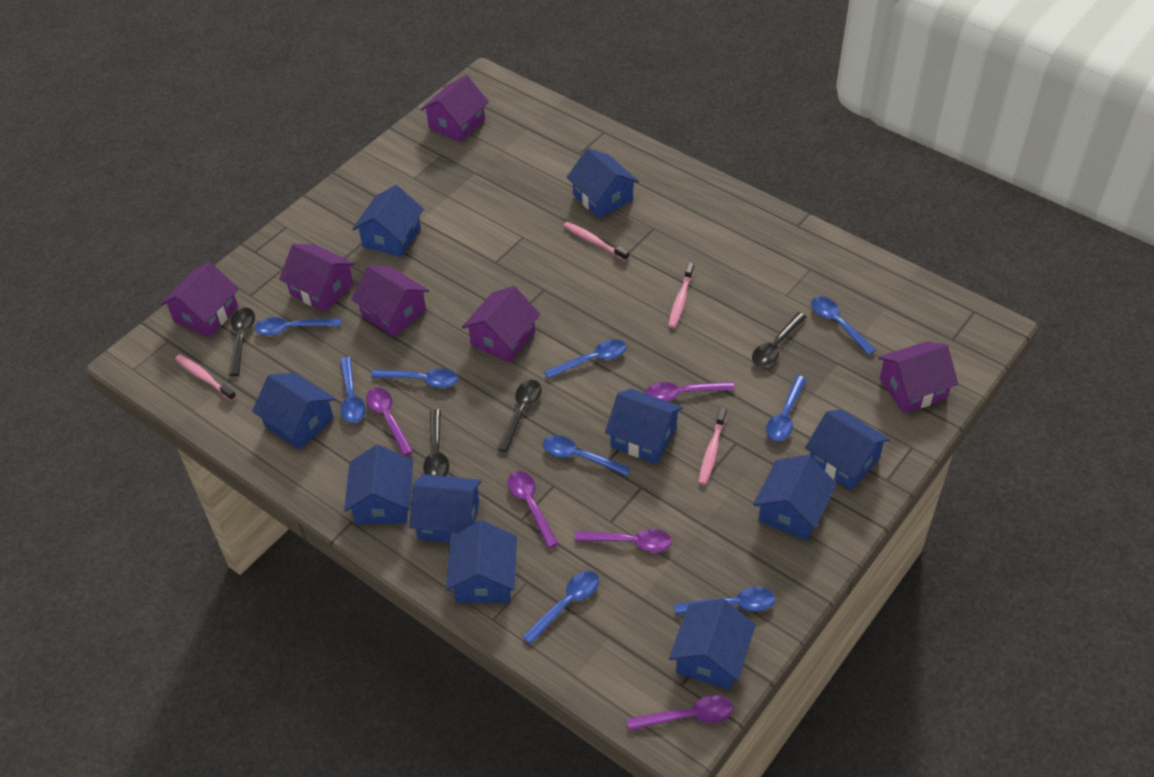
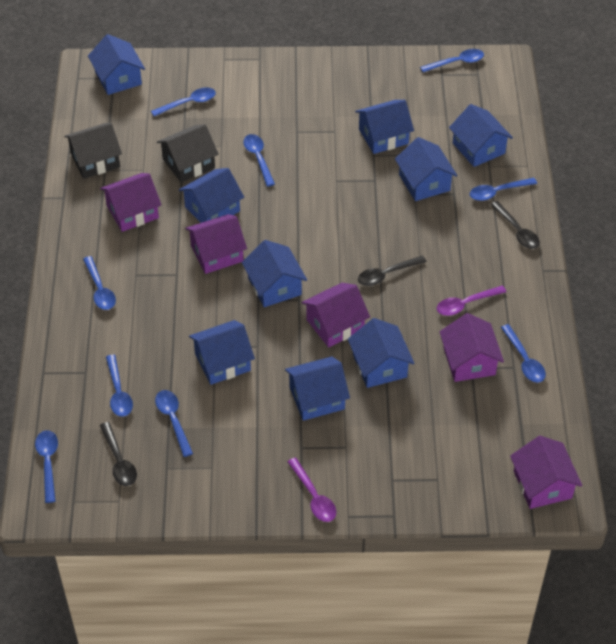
black house: 0 -> 2
black spoon: 4 -> 3
blue house: 10 -> 9
pink toothbrush: 4 -> 0
purple house: 6 -> 5
purple spoon: 5 -> 2

